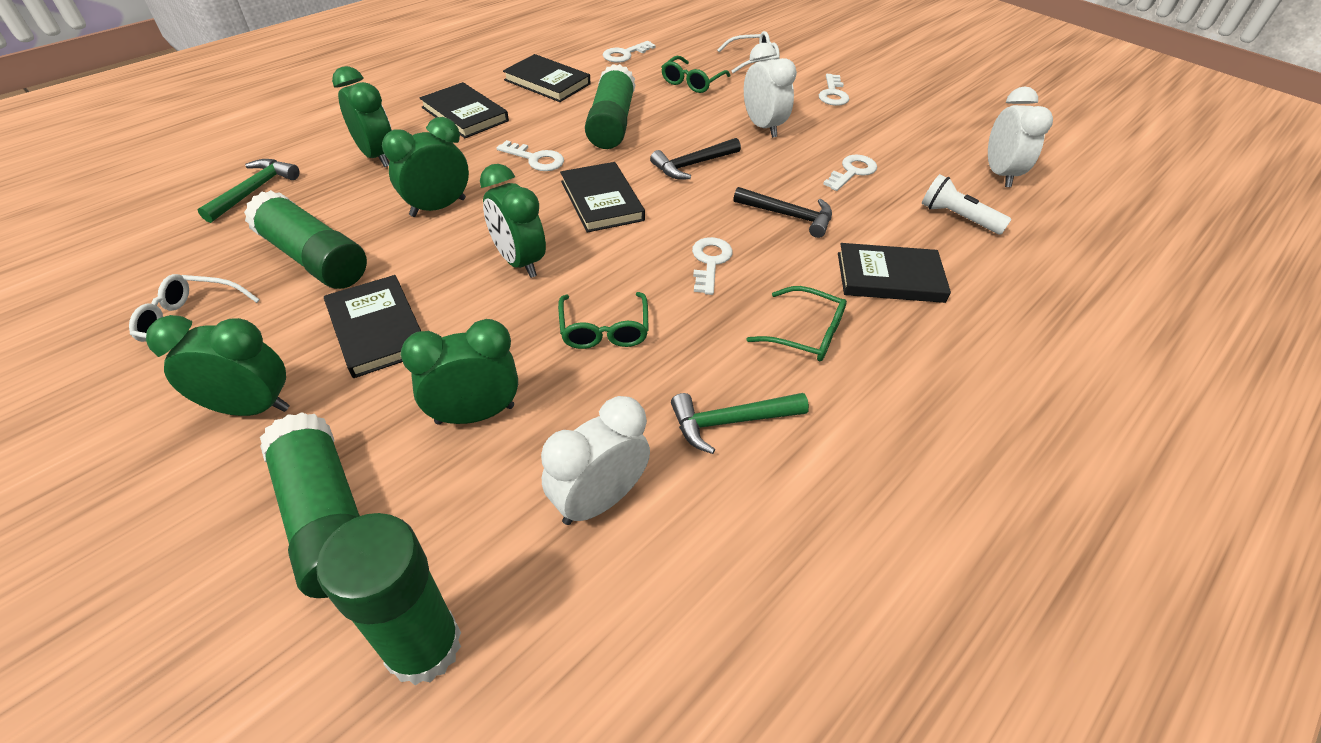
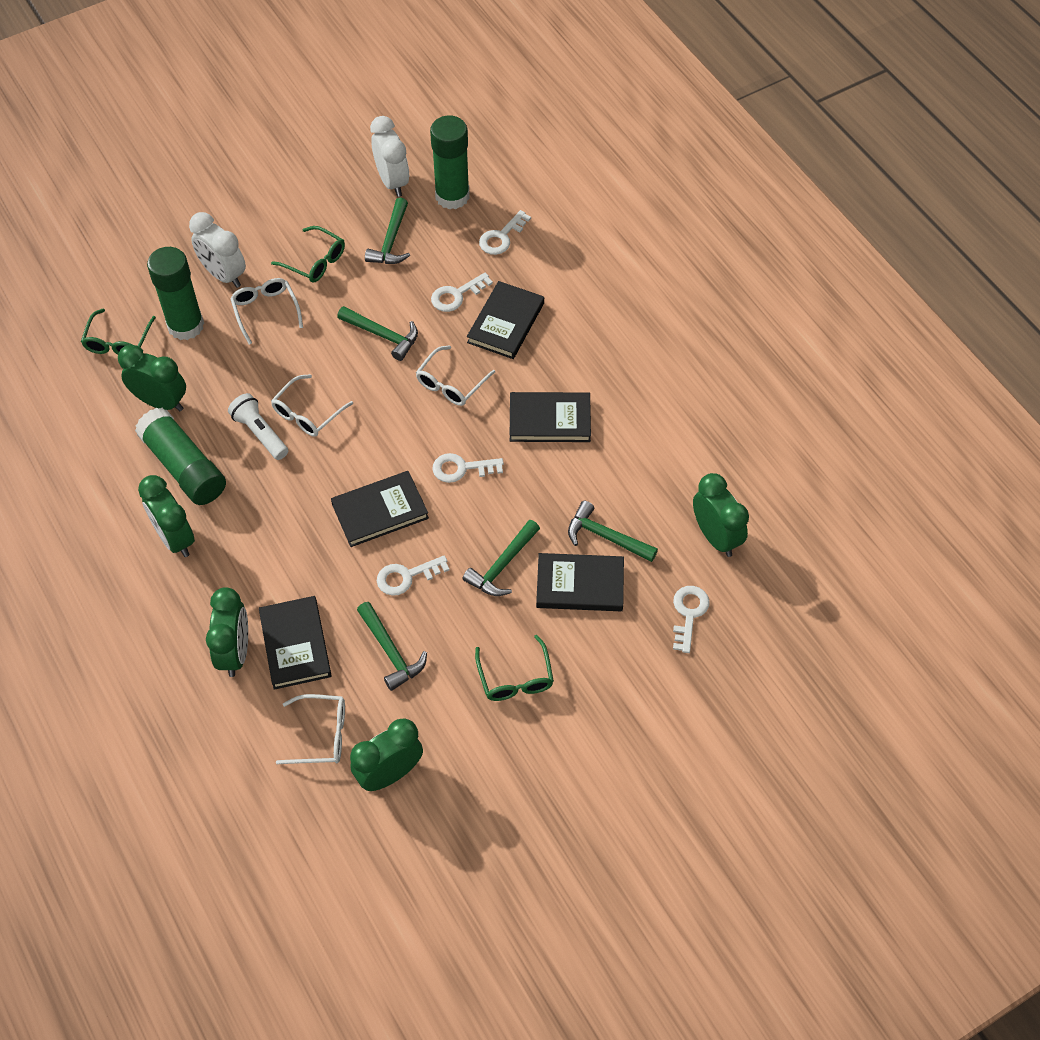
black hammer: 2 -> 0
green glue stick: 4 -> 3
green hammer: 2 -> 5
white clock: 3 -> 2
white glasses: 2 -> 4

